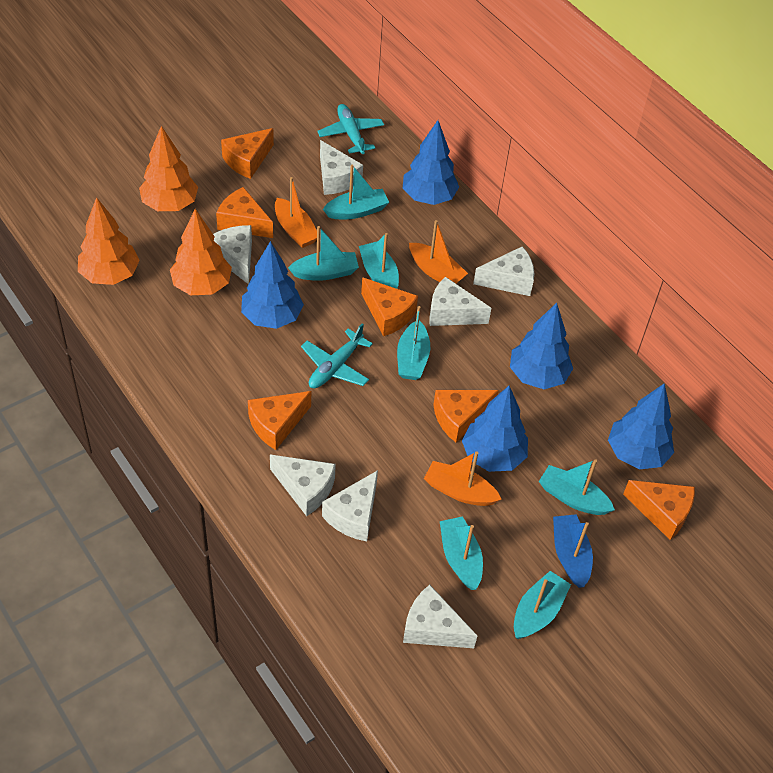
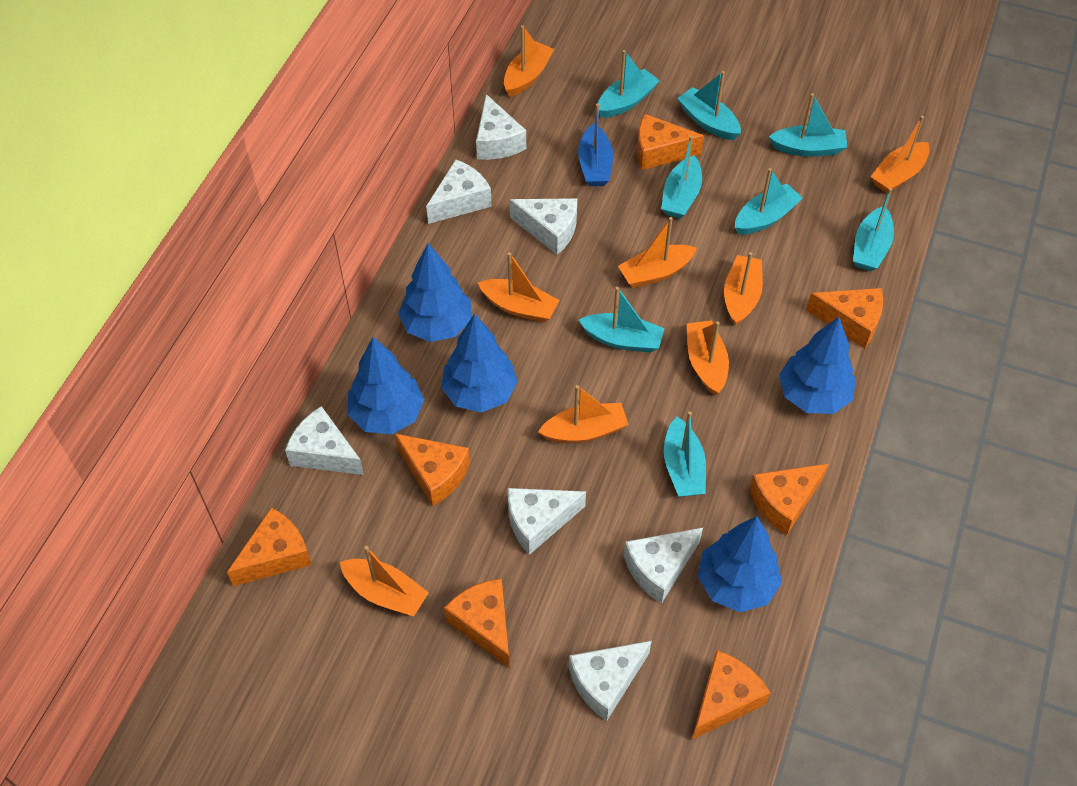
orange boat: 3 -> 8
orange cheese: 6 -> 7
orange tree: 3 -> 0
turquoise boat: 7 -> 8
turquoise plane: 2 -> 0

